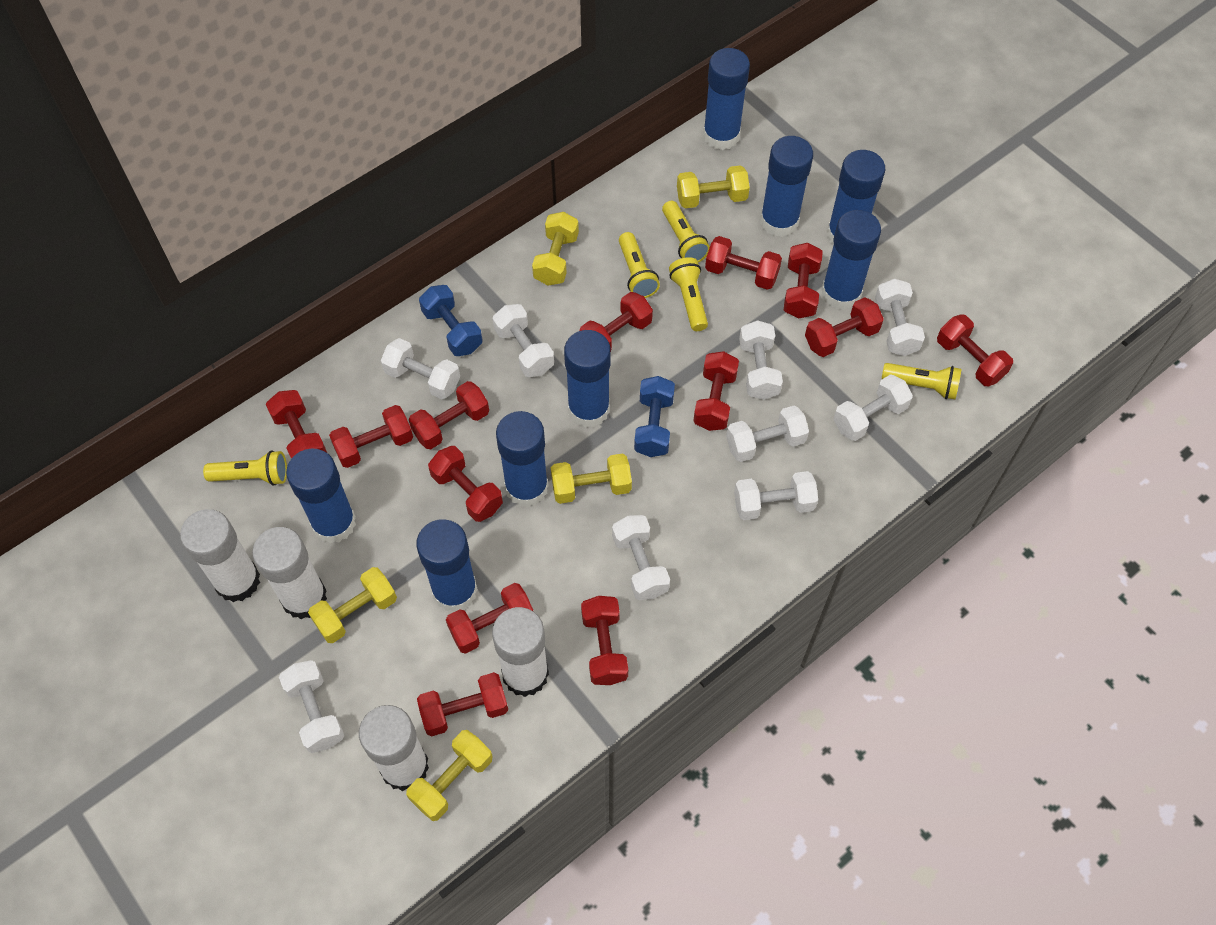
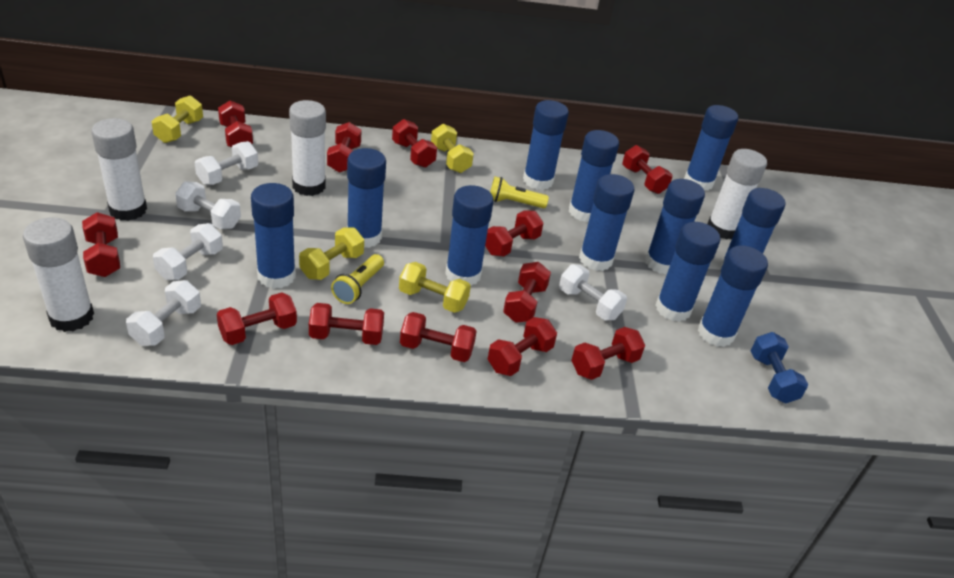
blue dumbbell: 2 -> 1
blue glue stick: 8 -> 11
red dumbbell: 13 -> 12
white dumbbell: 9 -> 5
yellow dumbbell: 5 -> 4
yellow flashlight: 5 -> 2

